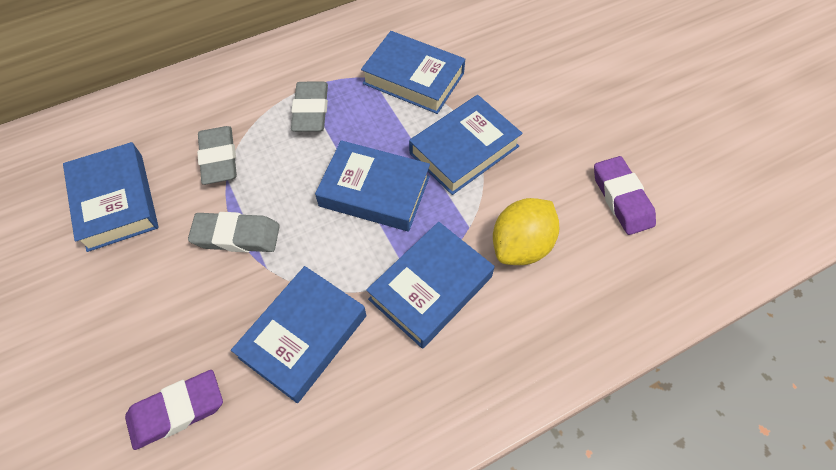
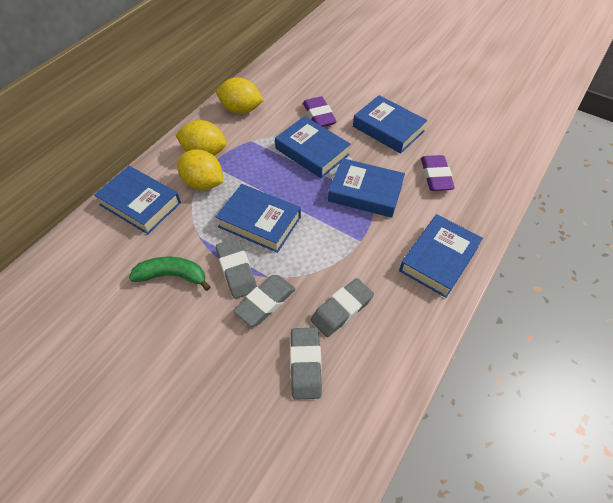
green banana: 0 -> 1
grey eraser: 3 -> 4
yellow lemon: 1 -> 3

